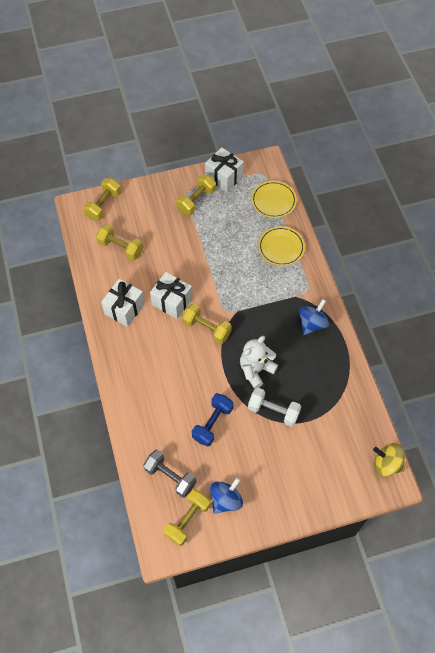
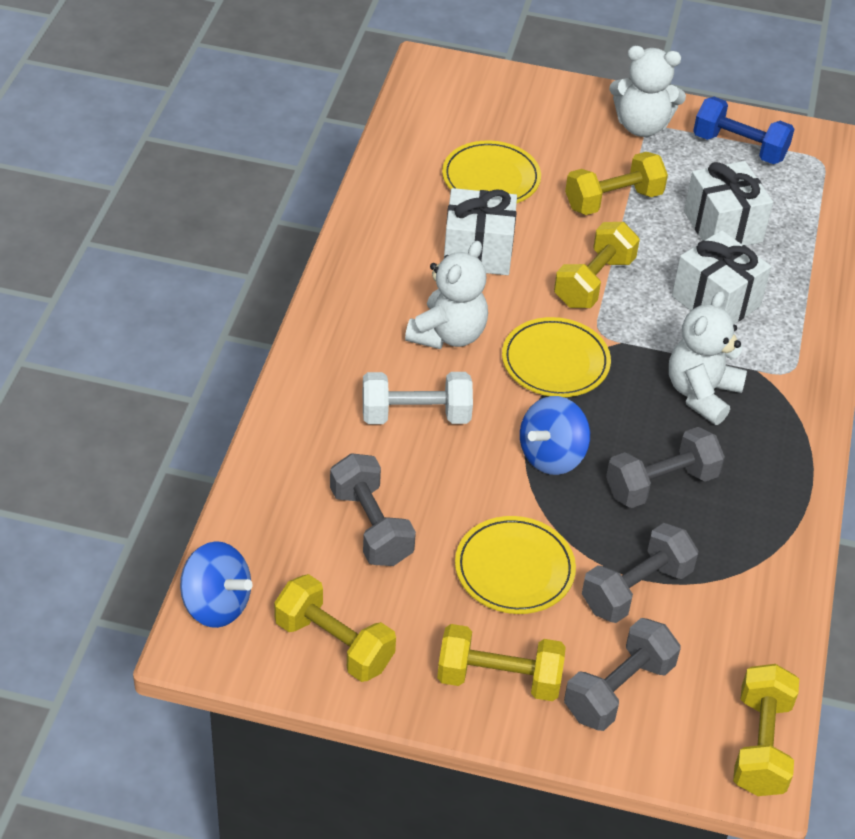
grey dumbbell: 1 -> 4
white teddy bear: 1 -> 3
yellow plate: 2 -> 3
yellow spinning top: 1 -> 0

